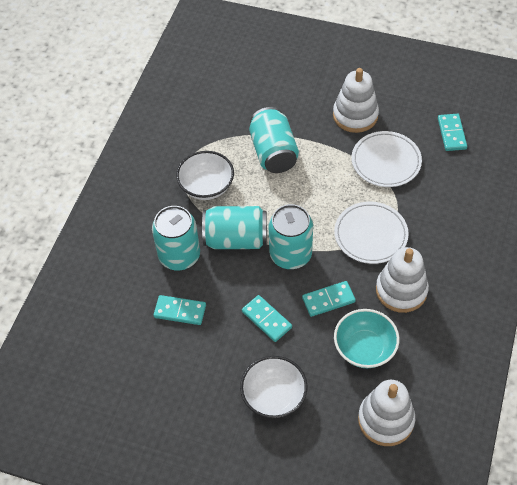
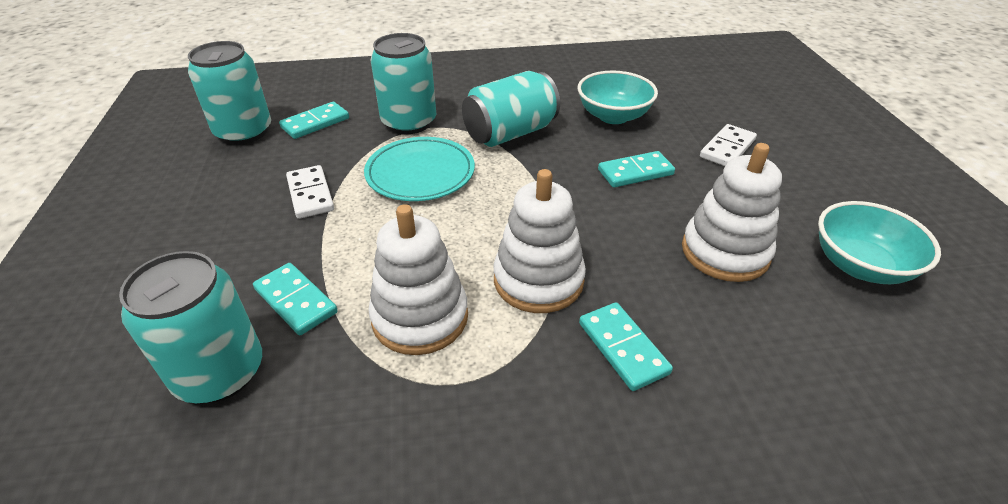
turquoise bowl: 1 -> 2
turquoise plate: 0 -> 1
white bowl: 2 -> 0
white domino: 0 -> 2
white plate: 2 -> 0

